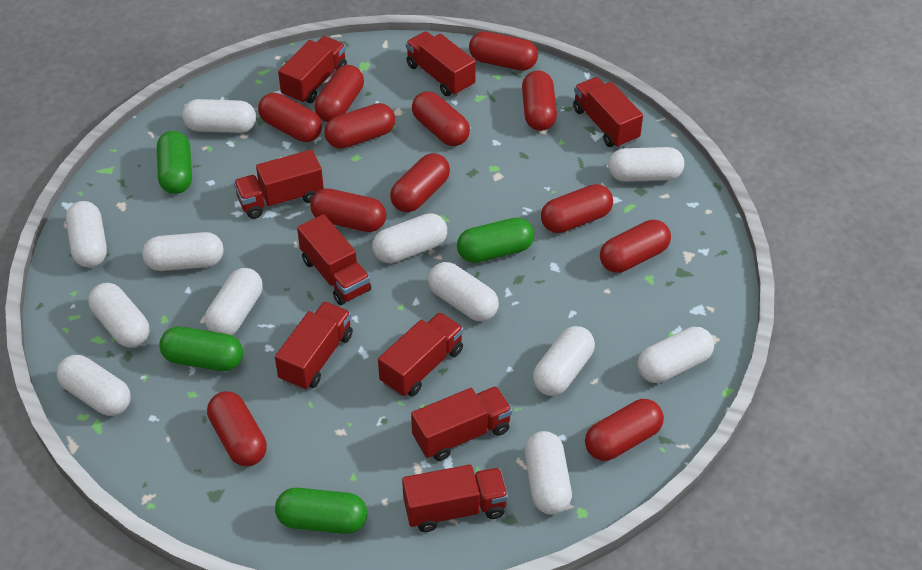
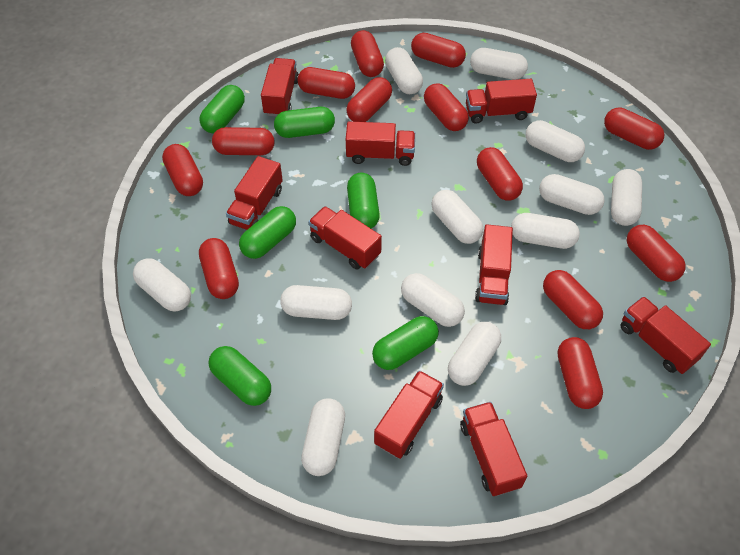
green capsule: 4 -> 6
red capsule: 12 -> 13

